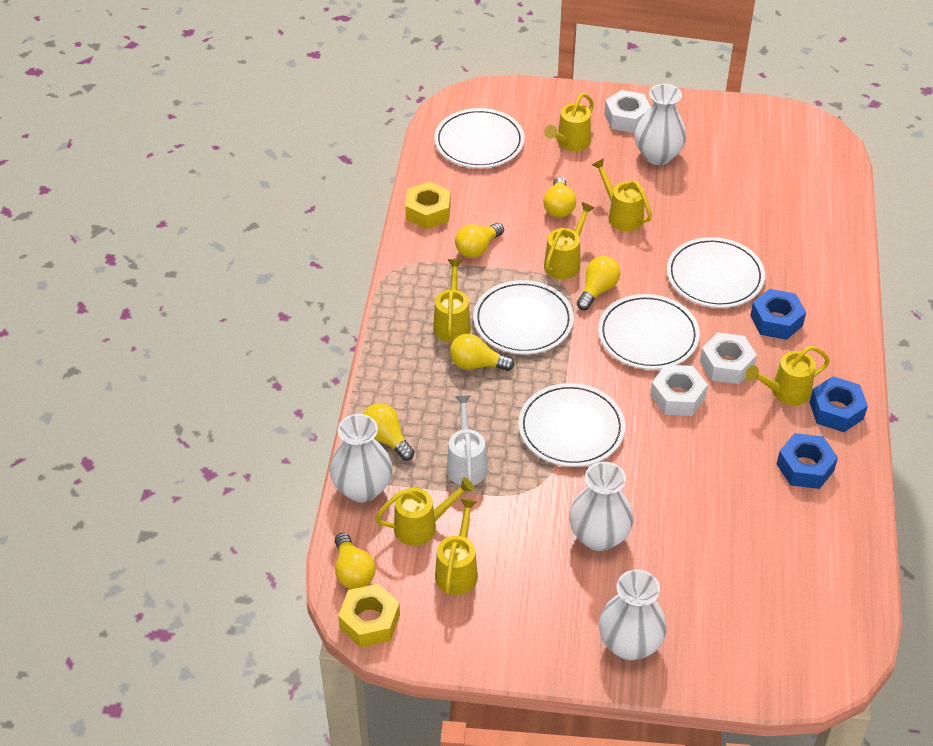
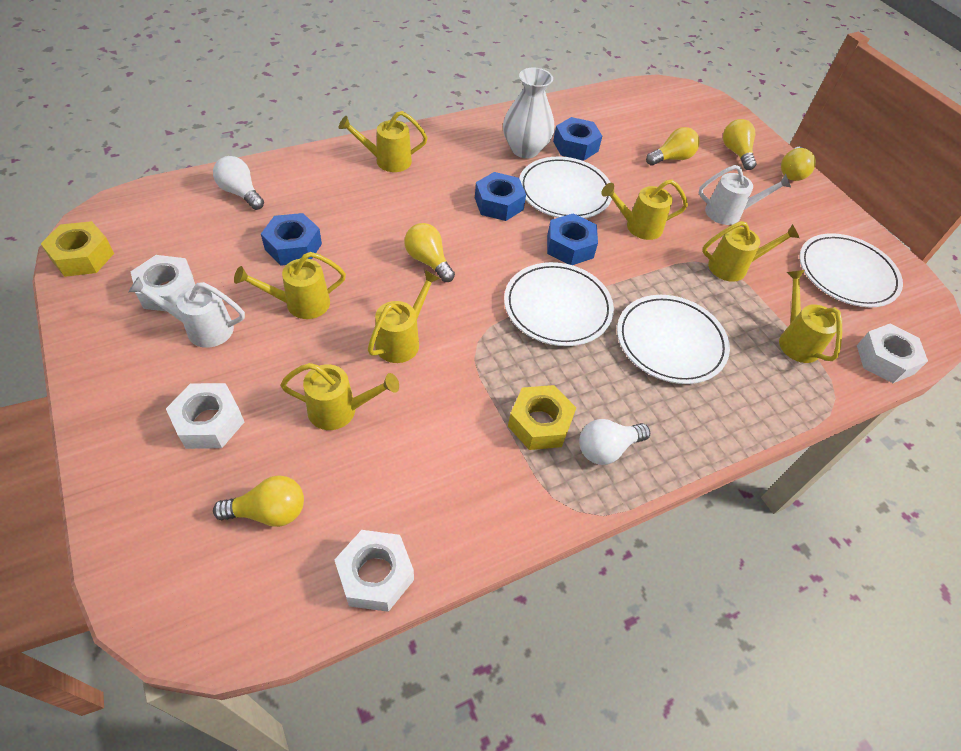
blue nut: 3 -> 4
white light bulb: 0 -> 2
white nut: 3 -> 4
white plate: 5 -> 4
white vase: 4 -> 1
white watering can: 1 -> 2
yellow light bulb: 6 -> 5

